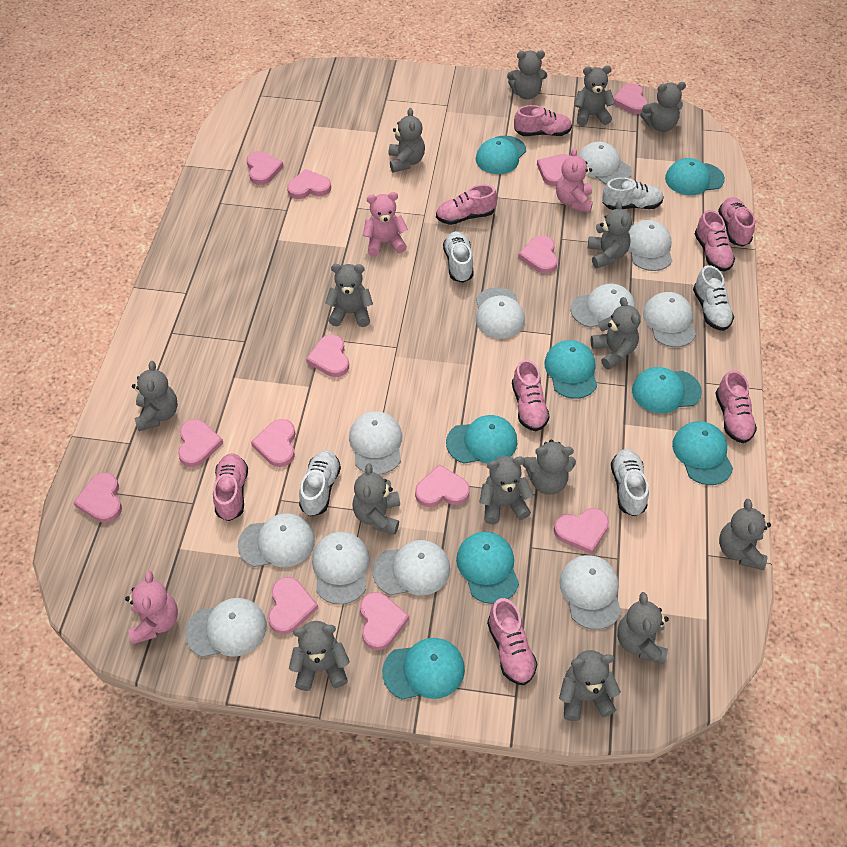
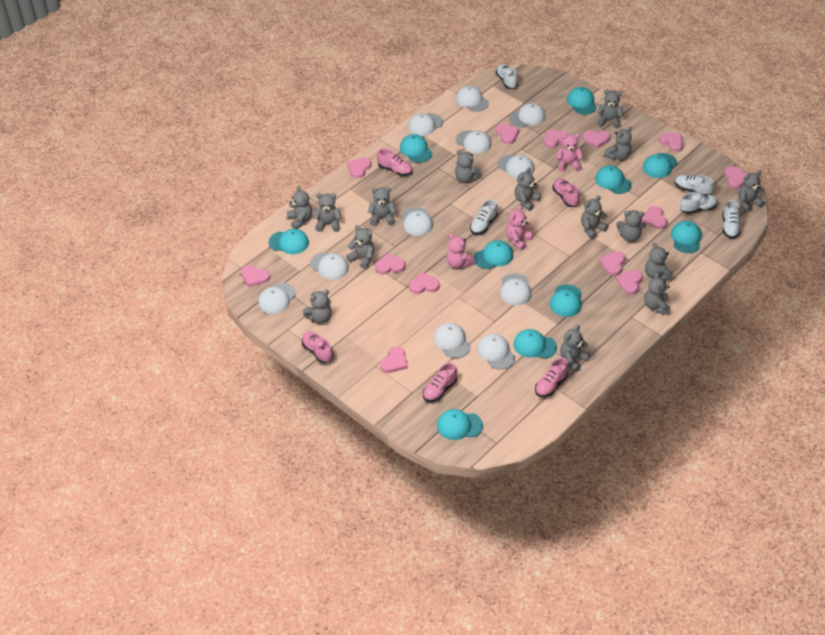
pink shoe: 8 -> 5
turquoise cap: 8 -> 10

